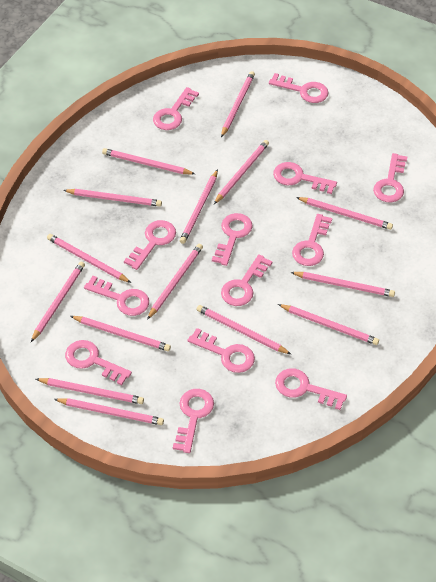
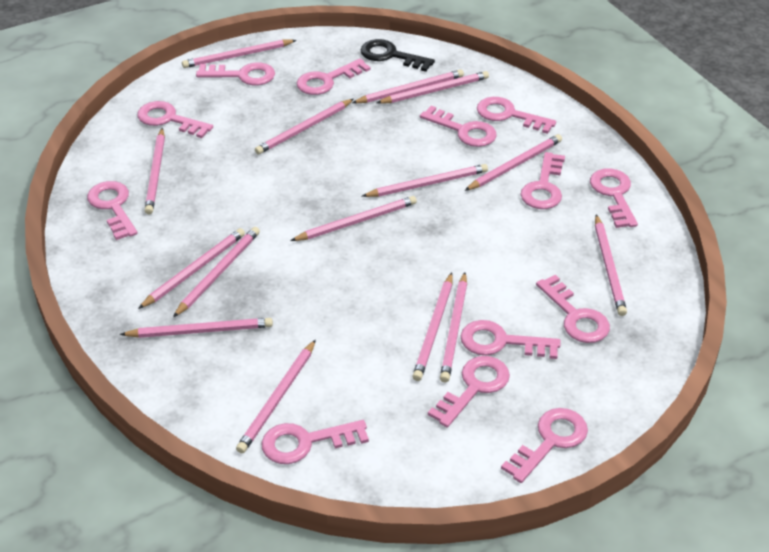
black key: 0 -> 1

